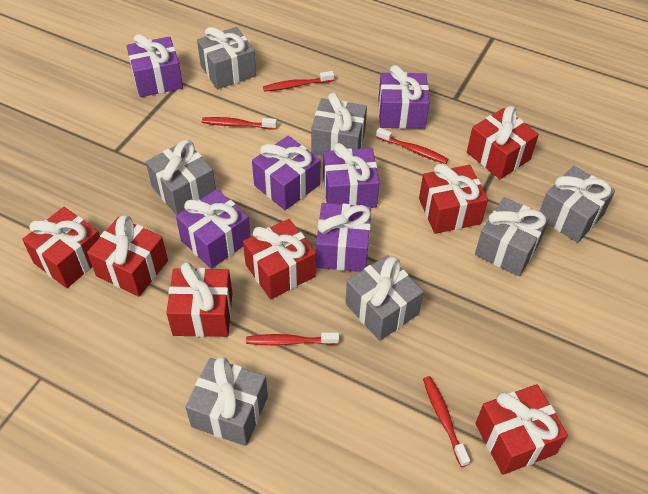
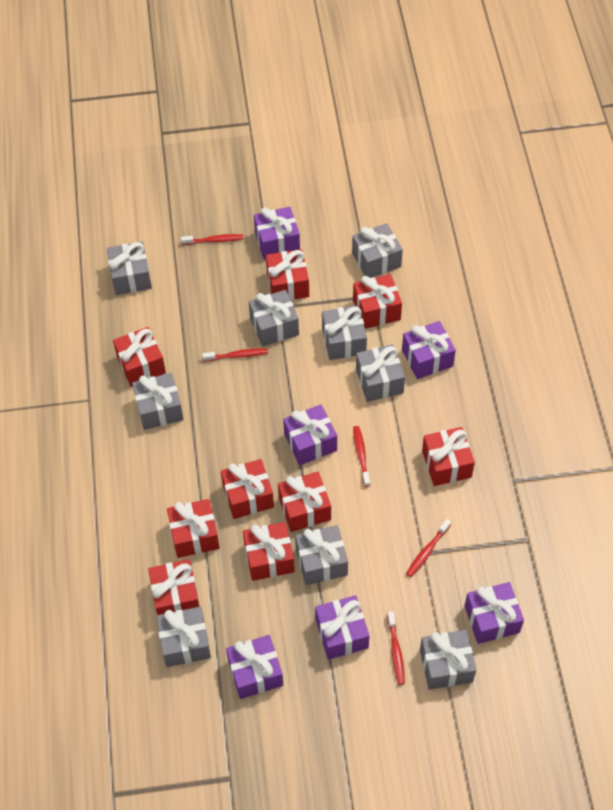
grey gift: 7 -> 9
red gift: 7 -> 9

